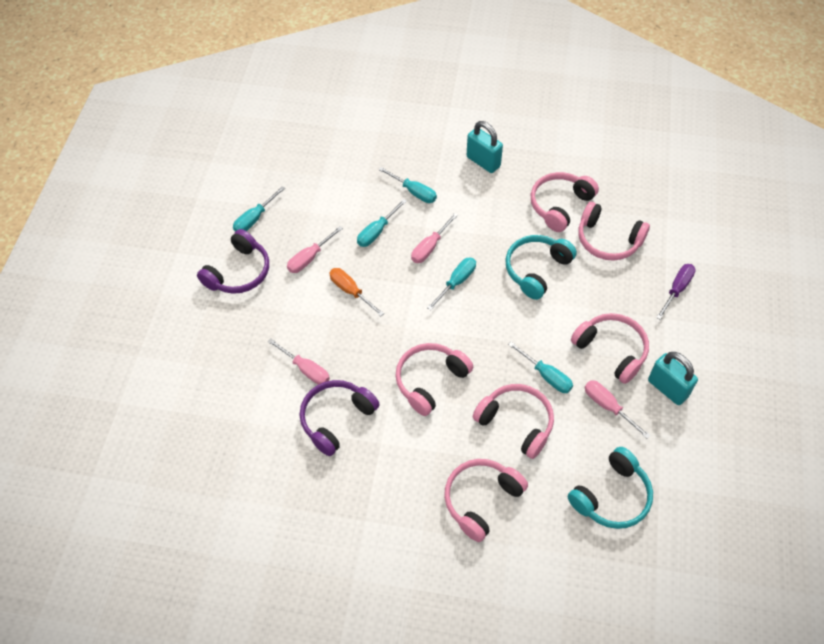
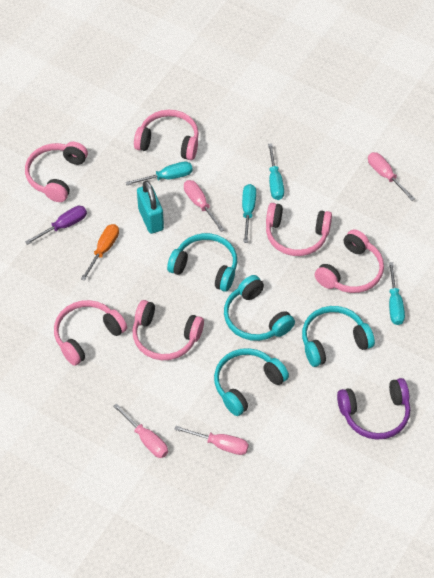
purple headphones: 2 -> 1
turquoise headphones: 2 -> 4
turquoise padlock: 2 -> 1
turquoise screwdriver: 5 -> 4

